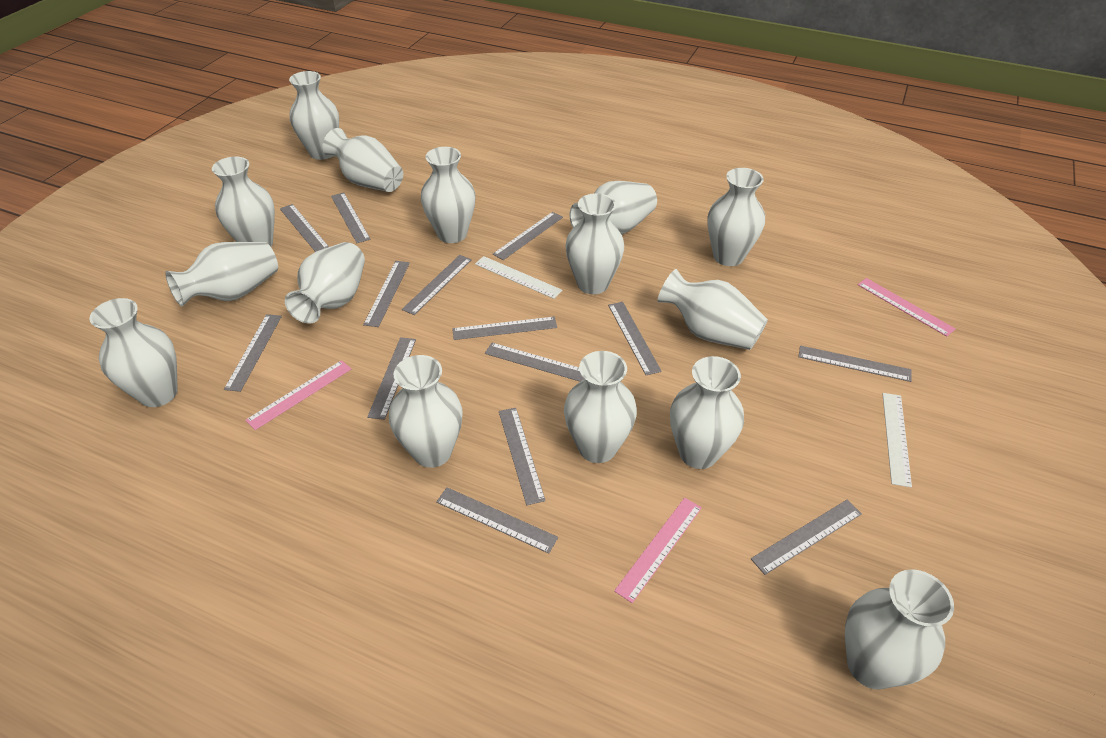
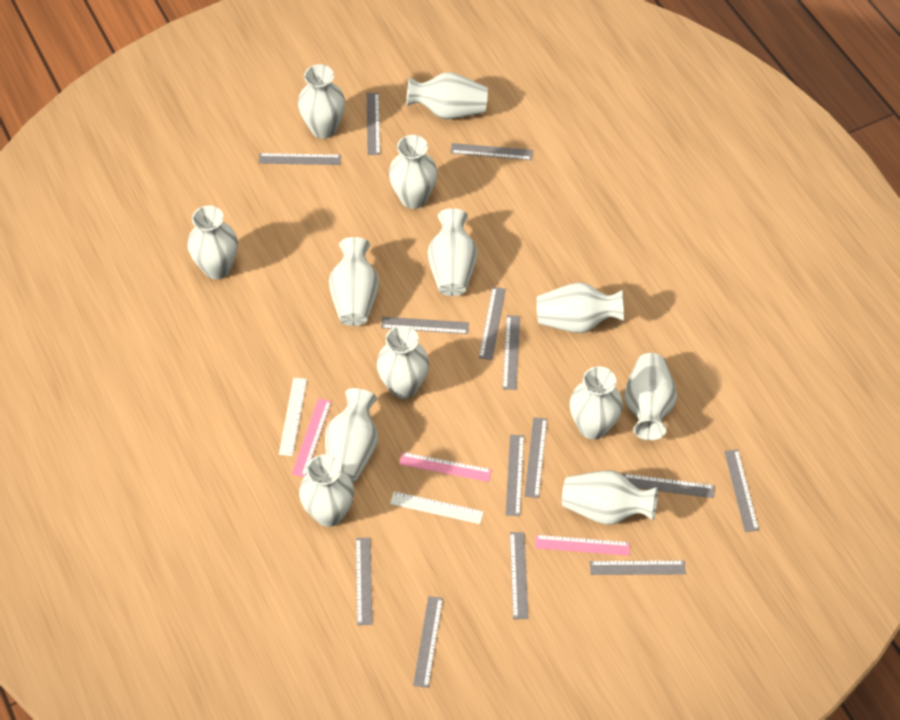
white vase: 15 -> 13

